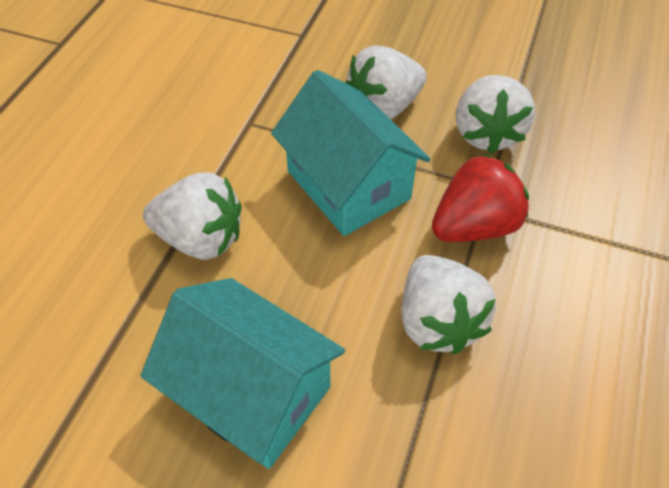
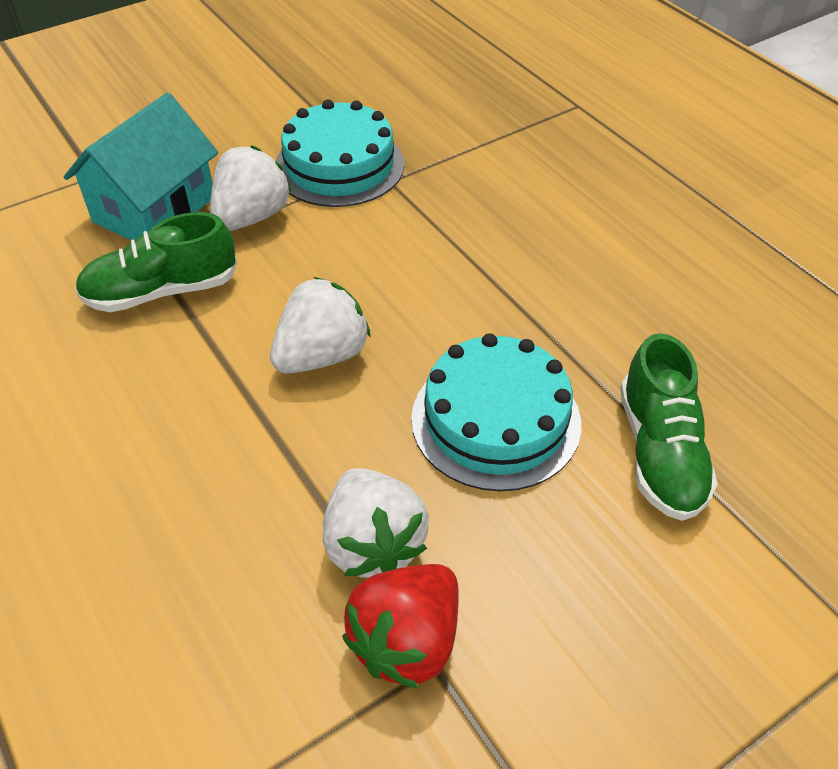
green shoe: 0 -> 2
turquoise cake: 0 -> 2
turquoise house: 2 -> 1
white strawberry: 4 -> 3

